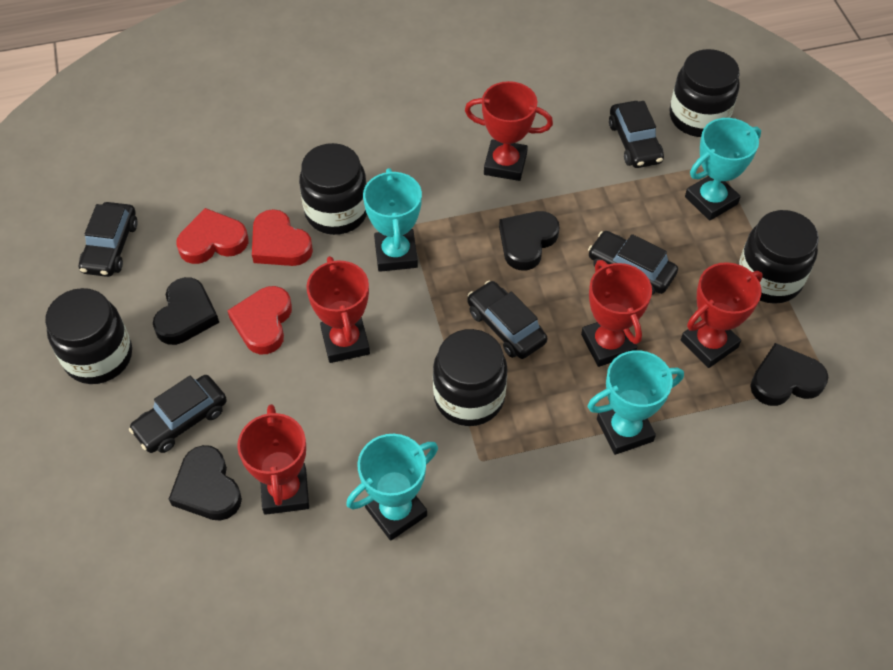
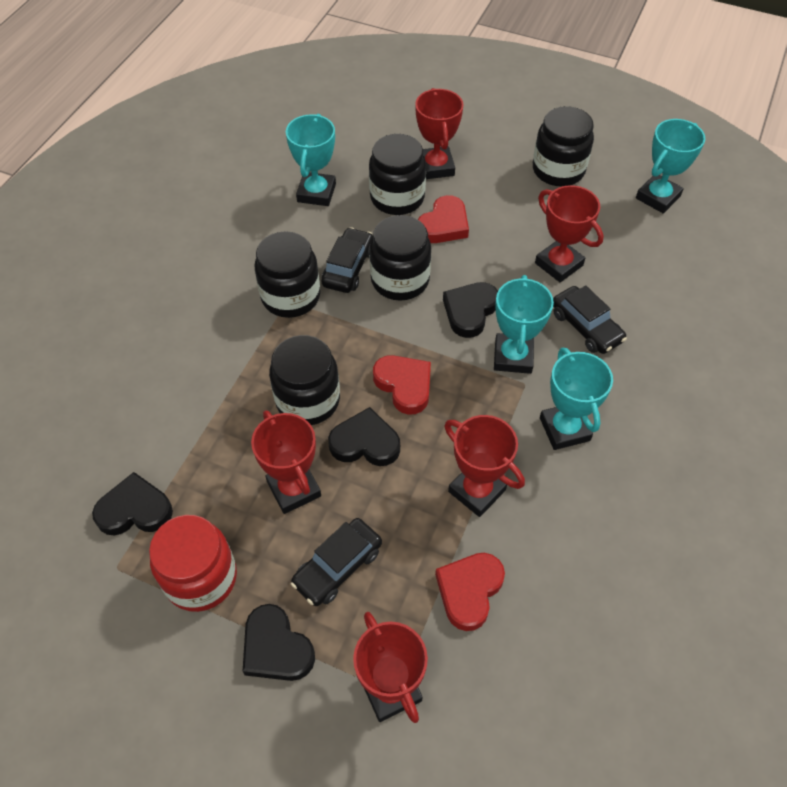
black car: 5 -> 3
red jar: 0 -> 1

